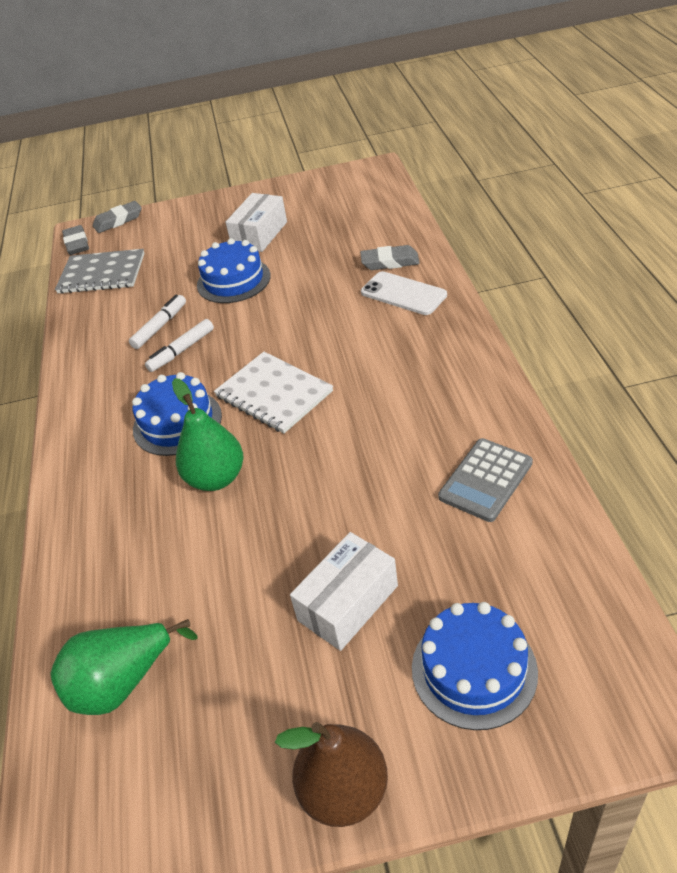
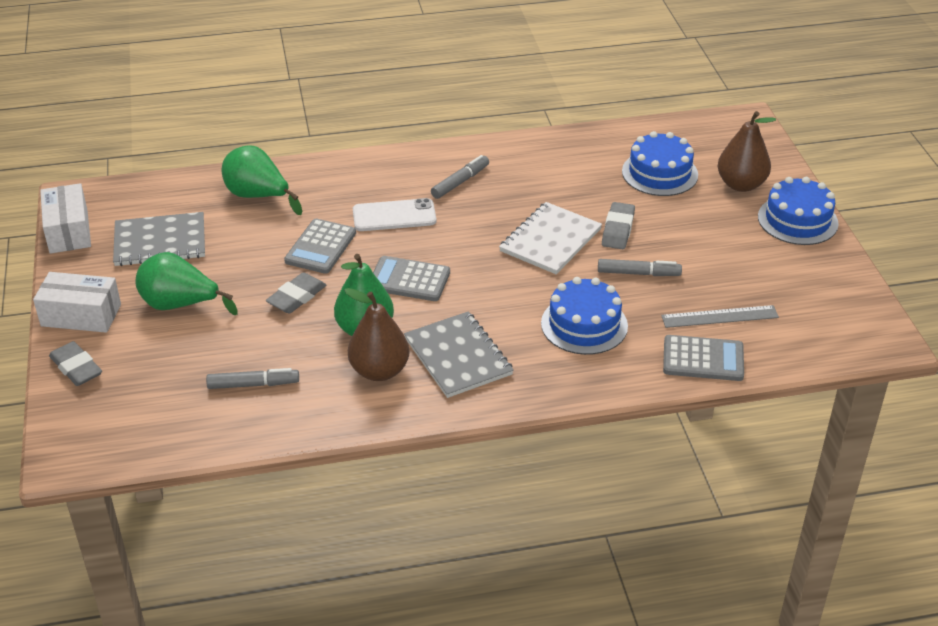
brown pear: 1 -> 2
green pear: 2 -> 3
grey calculator: 1 -> 3
grey marker: 0 -> 3
grey notebook: 1 -> 2
grey ruler: 0 -> 1
white marker: 2 -> 0

